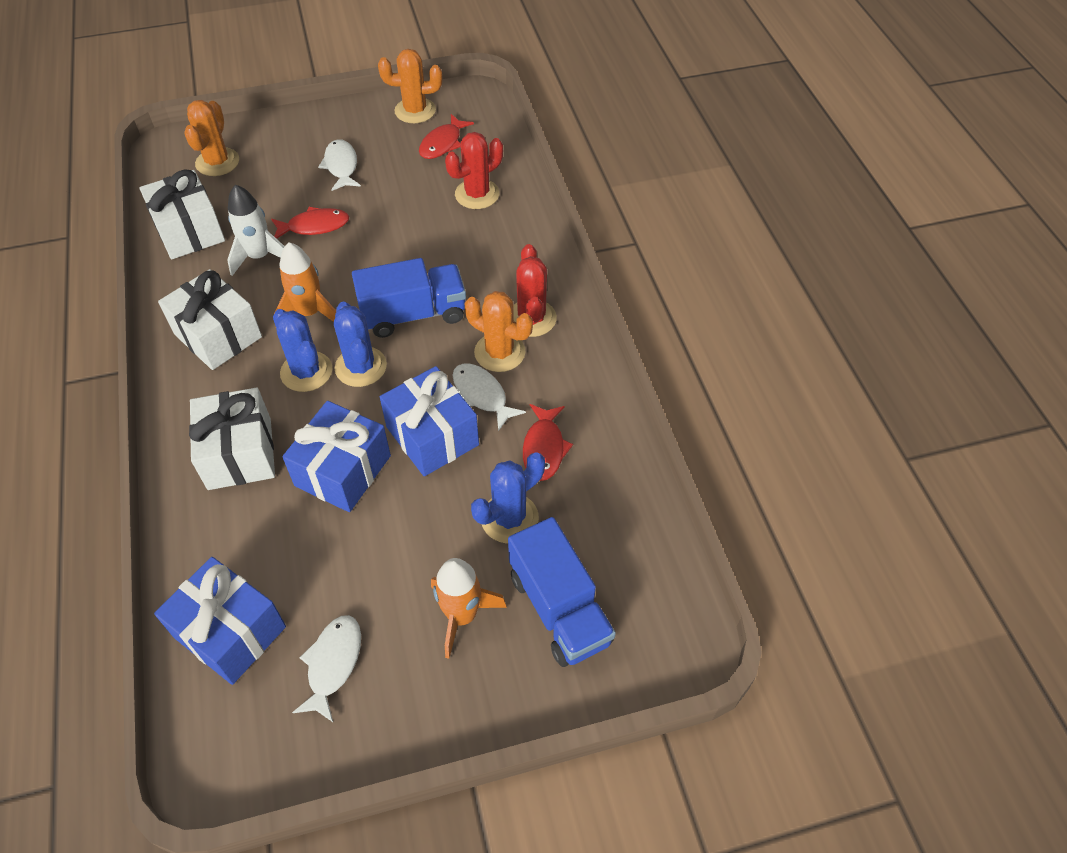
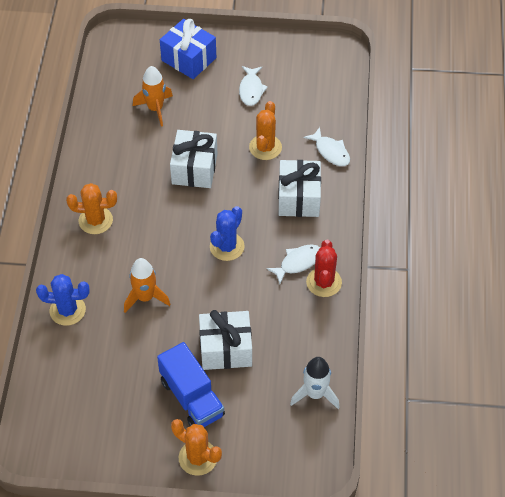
blue cactus: 3 -> 2
blue gift: 3 -> 1
blue truck: 2 -> 1
red cactus: 2 -> 1
red fish: 3 -> 0

